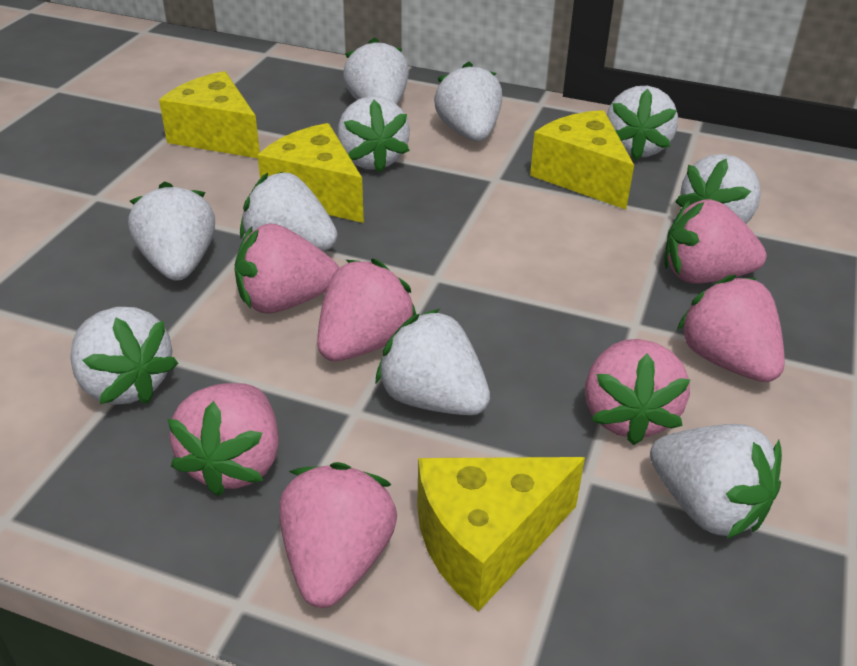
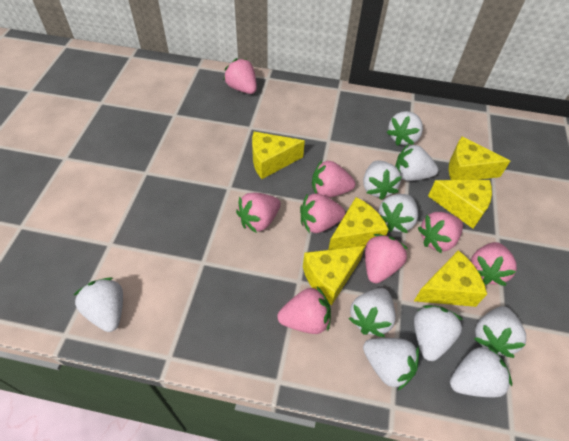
pink strawberry: 7 -> 8
yellow cheese: 4 -> 6

